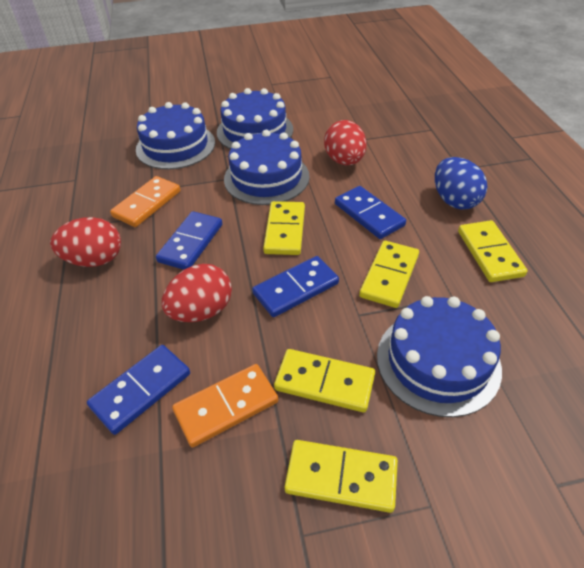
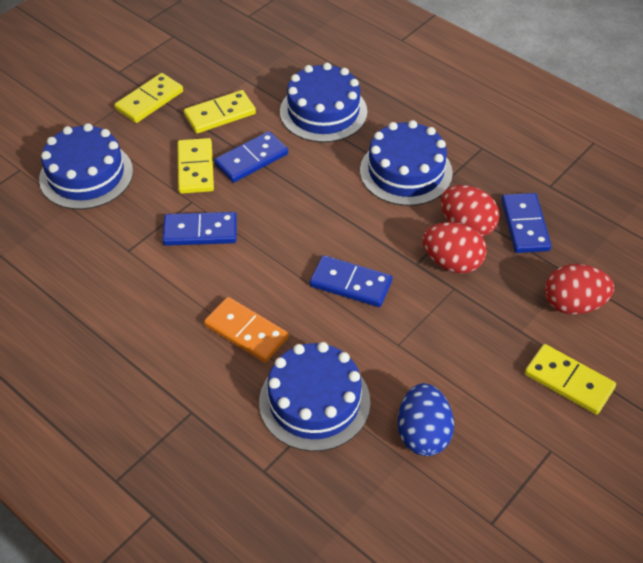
orange domino: 2 -> 1
yellow domino: 5 -> 4

